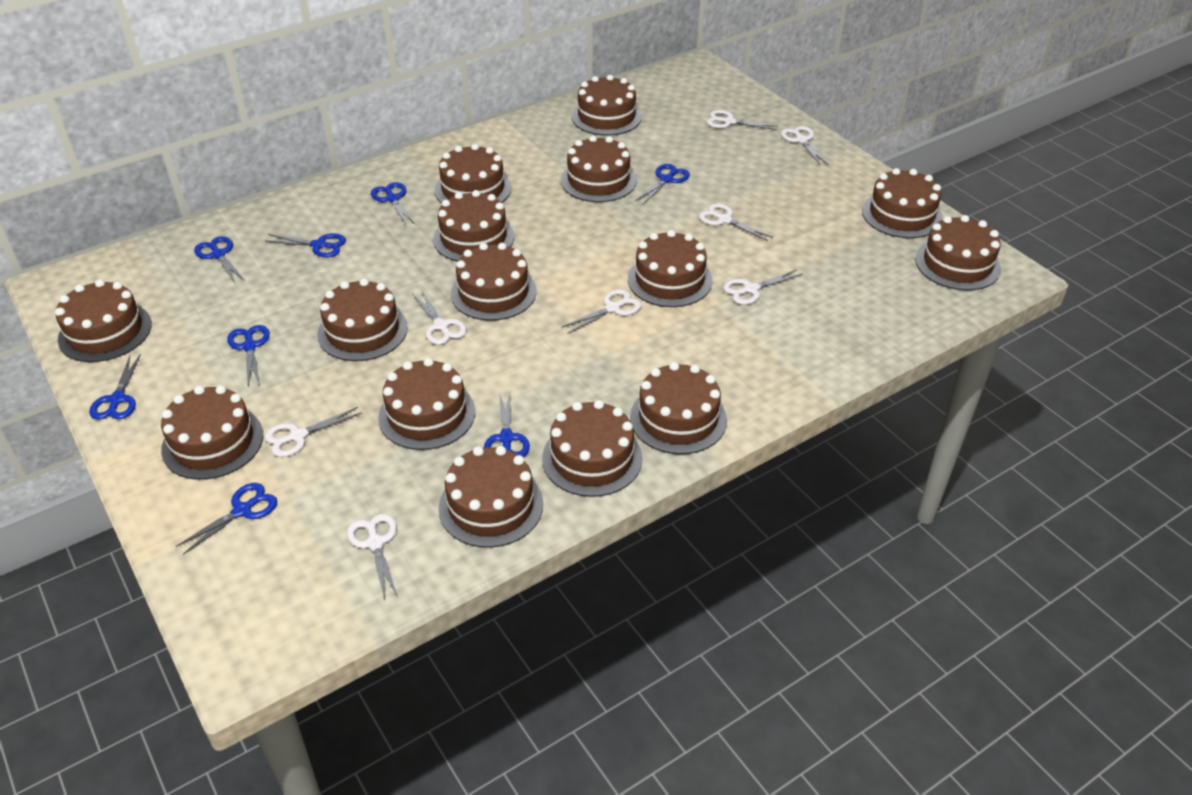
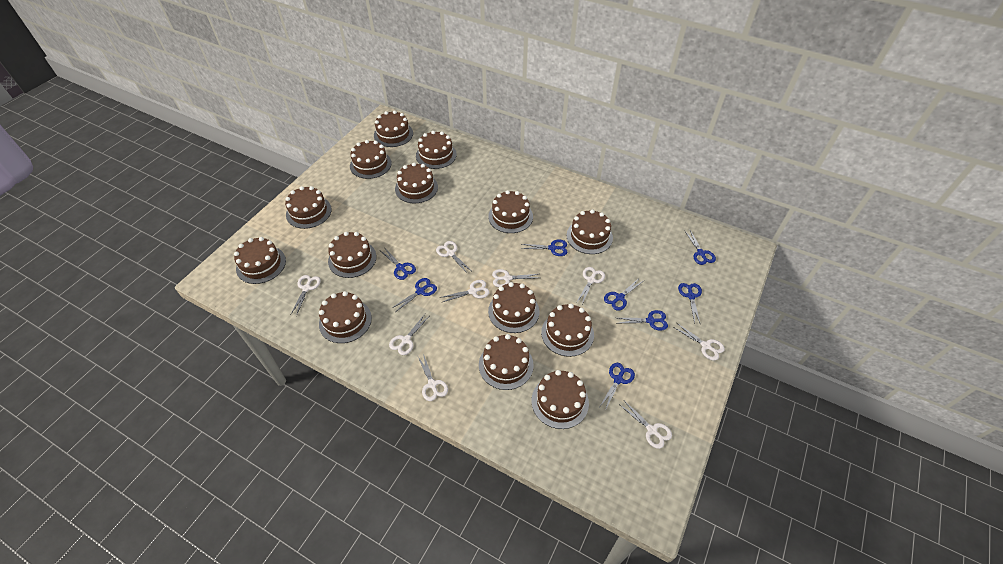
brown cake: 15 -> 14
white scissors: 8 -> 9

